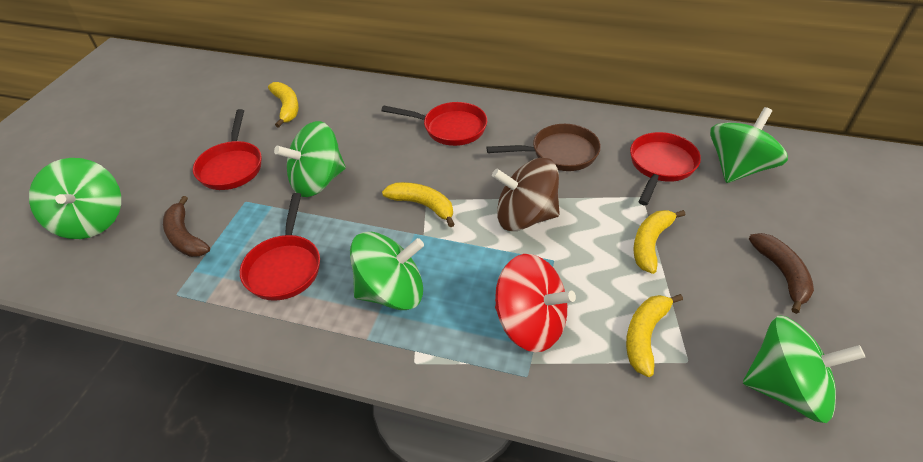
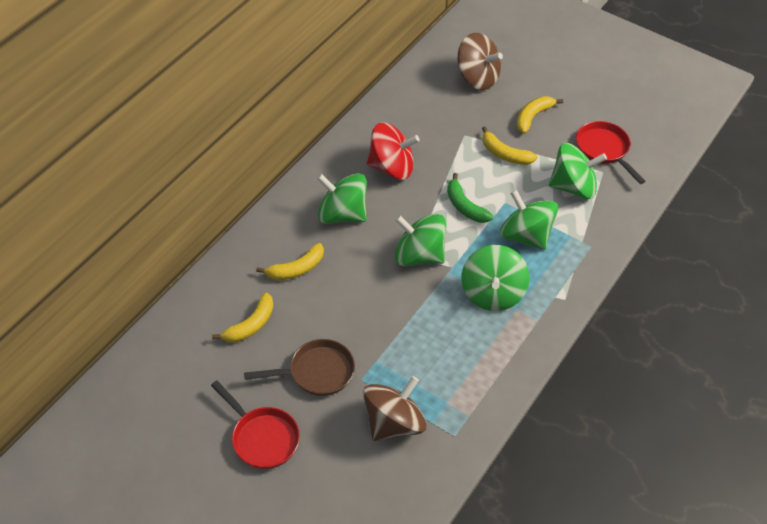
brown banana: 2 -> 0
brown spinning top: 1 -> 2
green banana: 0 -> 1
red pan: 4 -> 2

